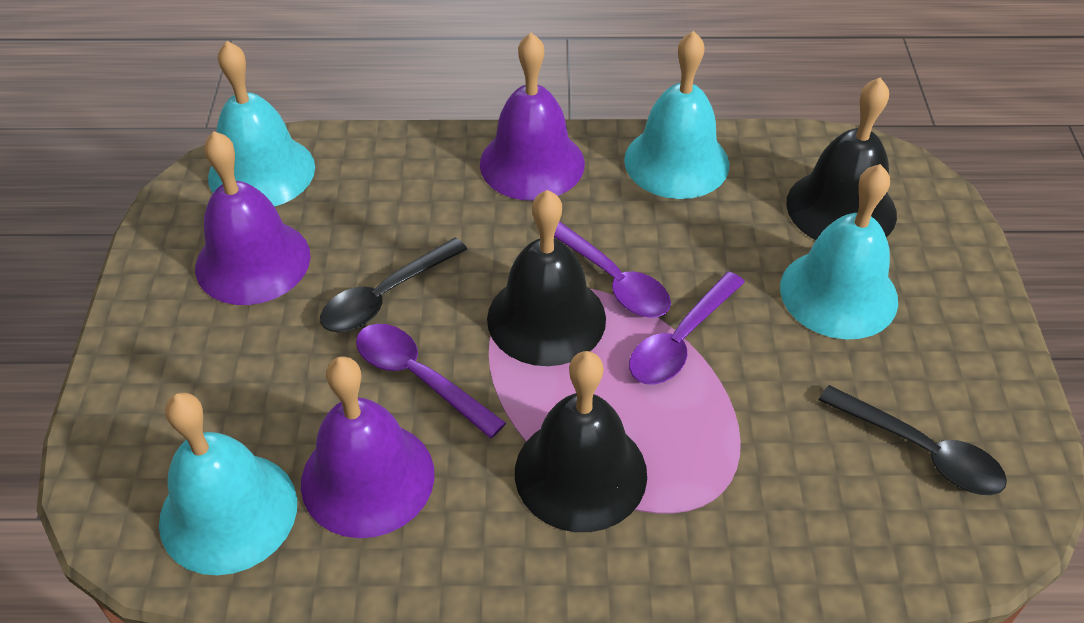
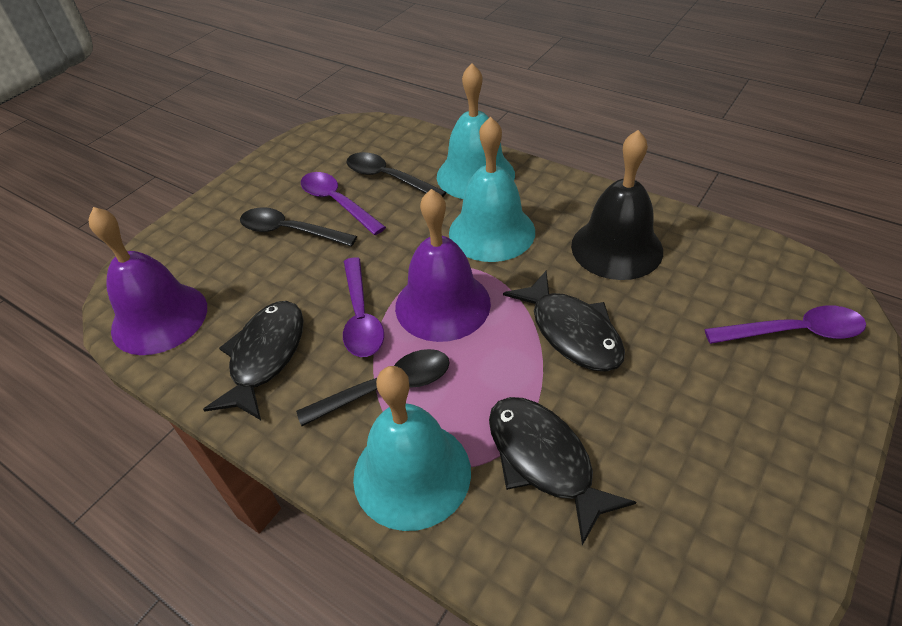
black bell: 3 -> 1
black fish: 0 -> 3
black spoon: 2 -> 3
purple bell: 3 -> 2
turquoise bell: 4 -> 3

